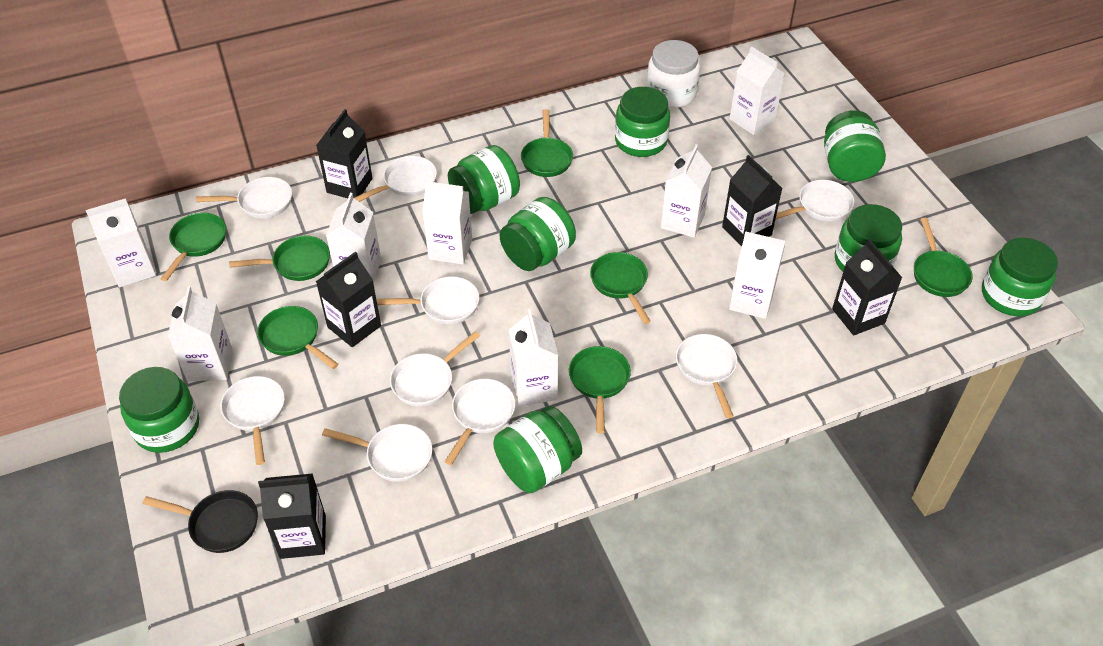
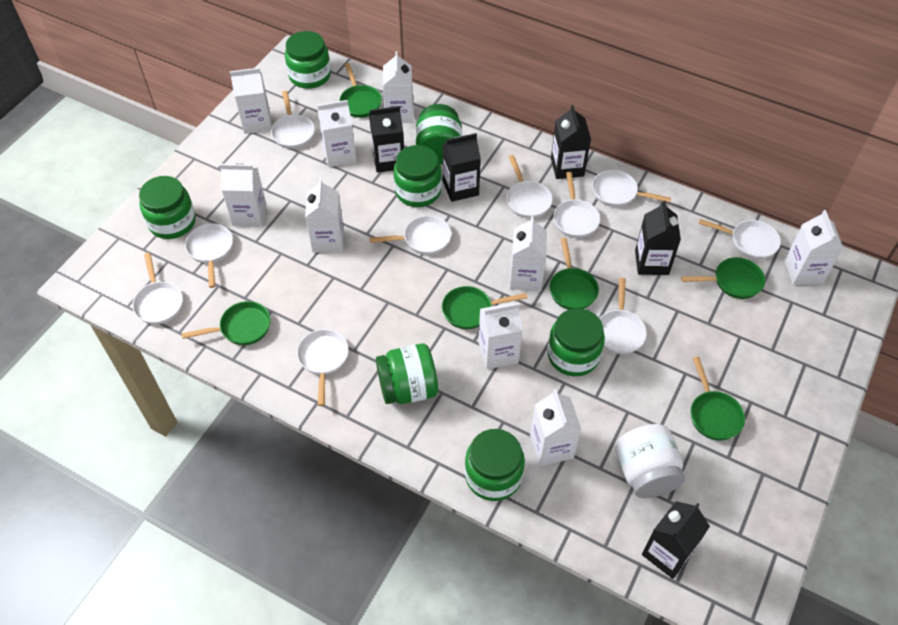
black pan: 1 -> 0
green jar: 8 -> 7
green pan: 7 -> 6
white carton: 8 -> 9
white pan: 9 -> 10

